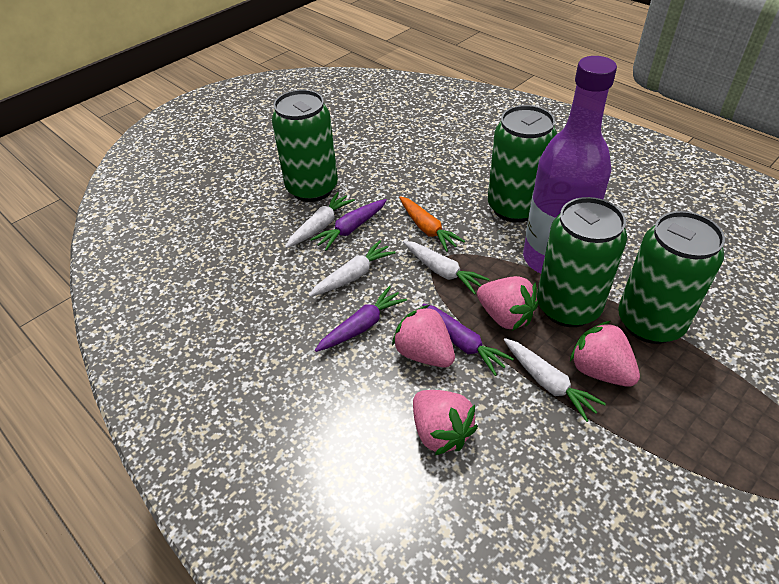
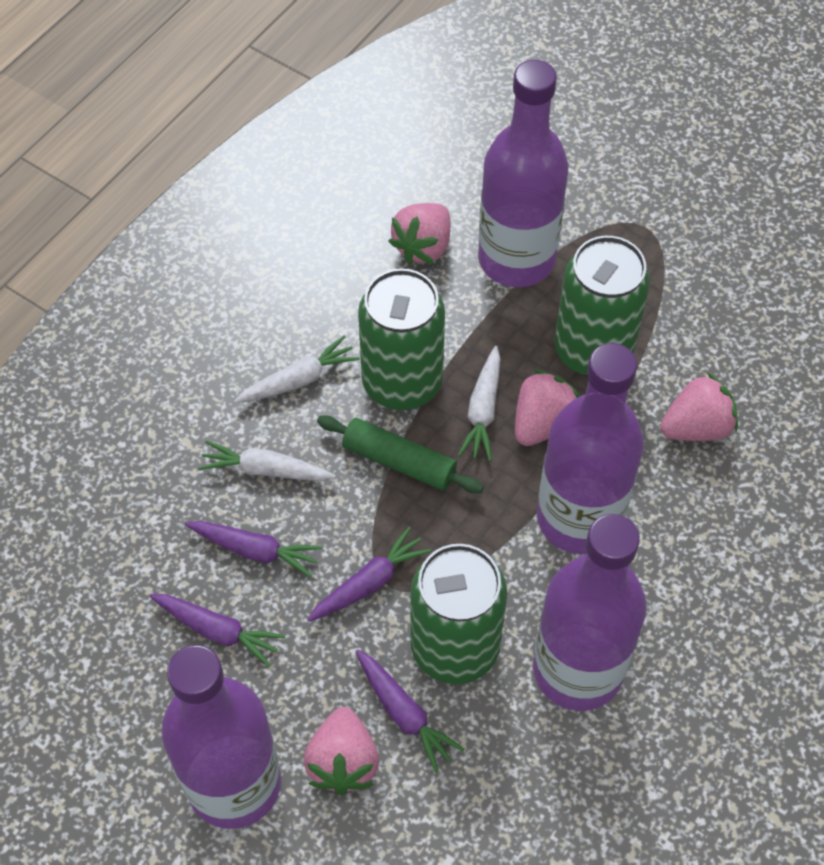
green can: 4 -> 3
green rolling pin: 0 -> 1
orange carrot: 1 -> 0
purple bottle: 1 -> 4
purple carrot: 3 -> 4
white carrot: 4 -> 3

